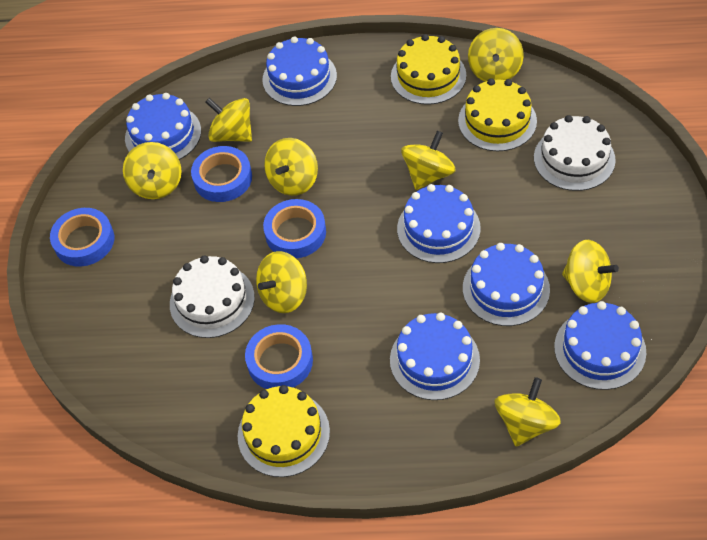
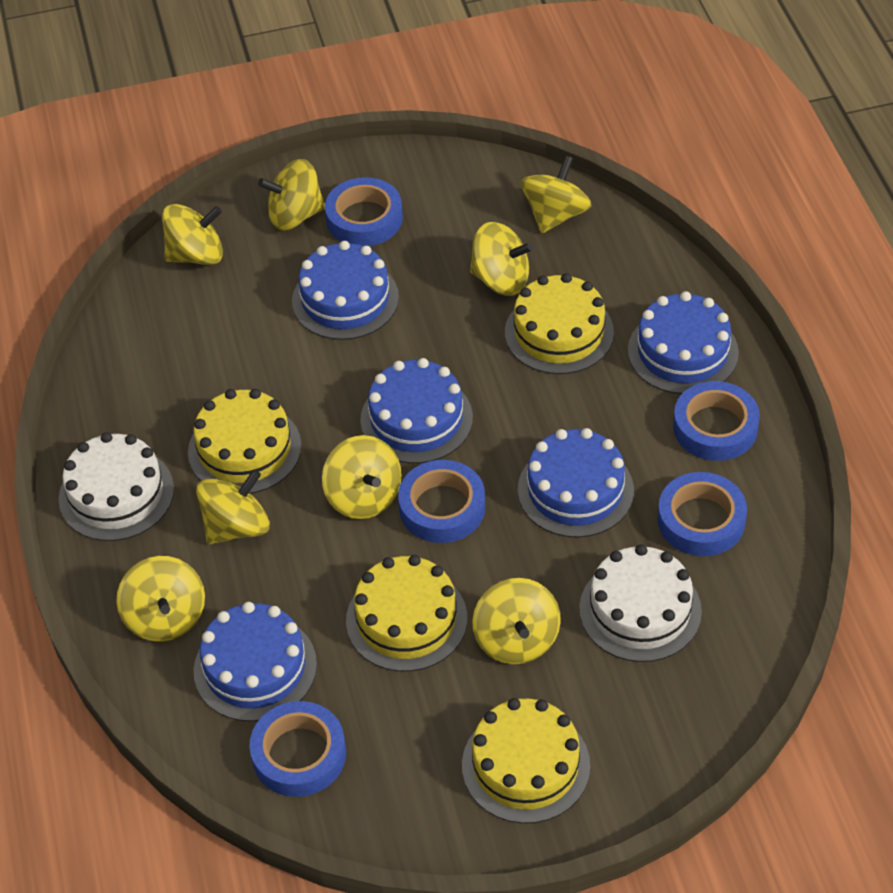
blue cake: 6 -> 5
blue tape: 4 -> 5
yellow cake: 3 -> 4

